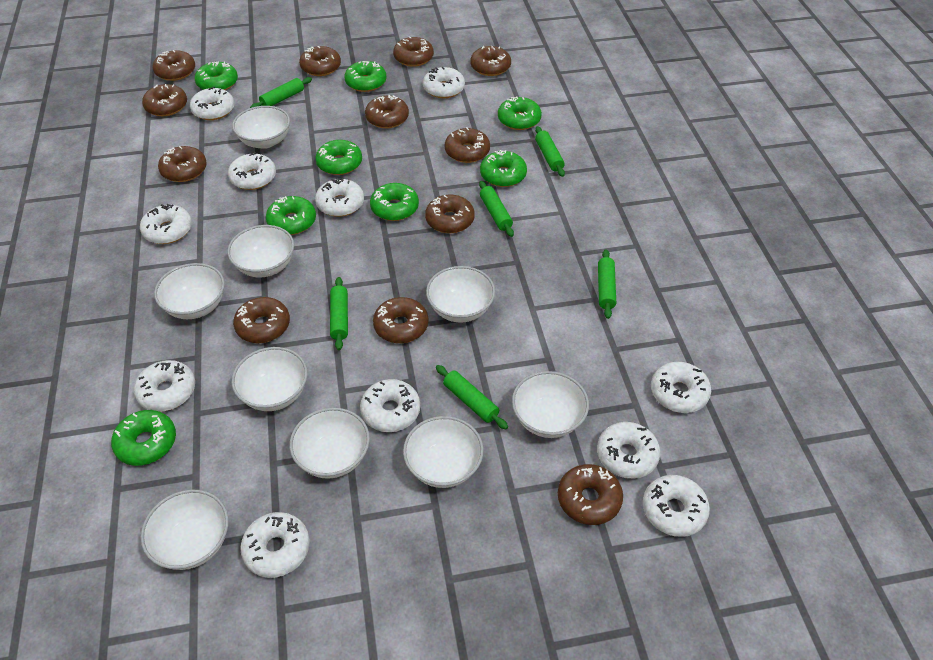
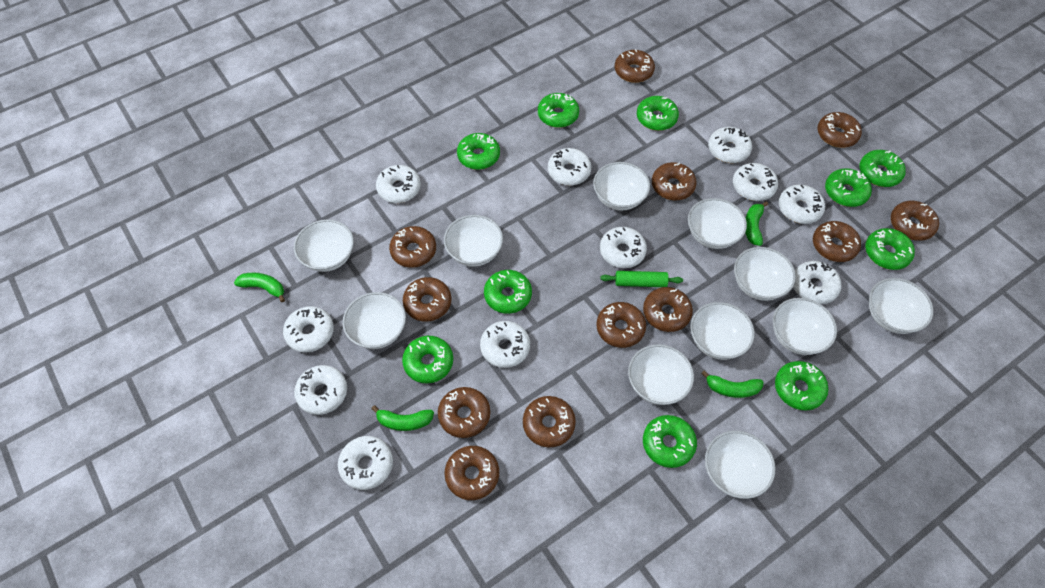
green banana: 0 -> 4
green donut: 8 -> 10
green rolling pin: 6 -> 1
white bowl: 9 -> 11

